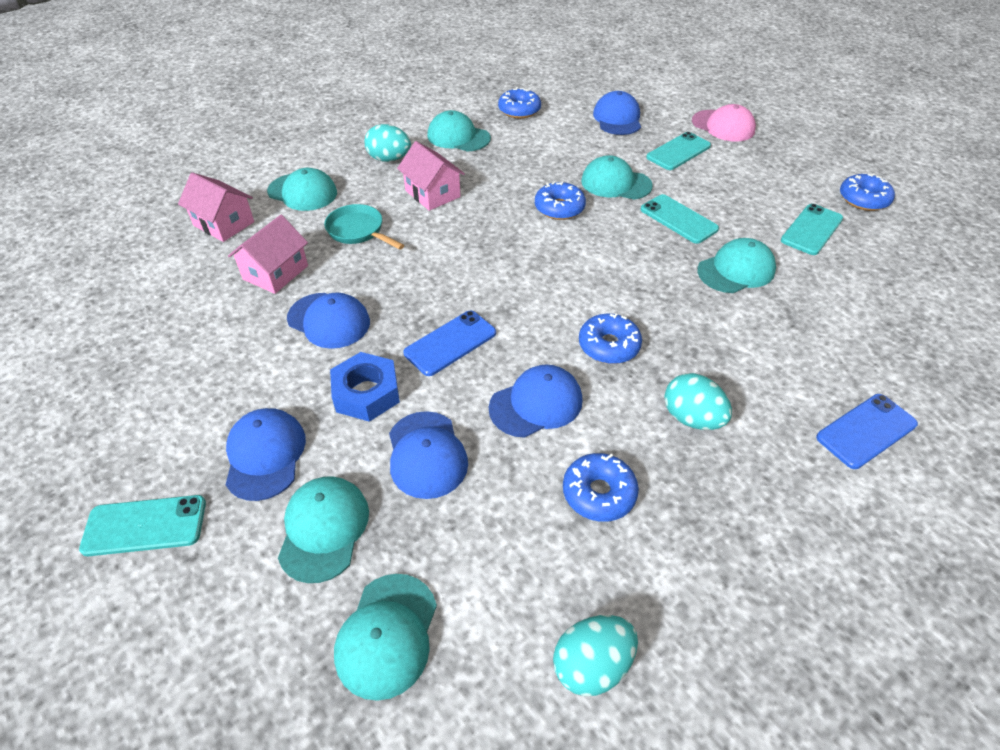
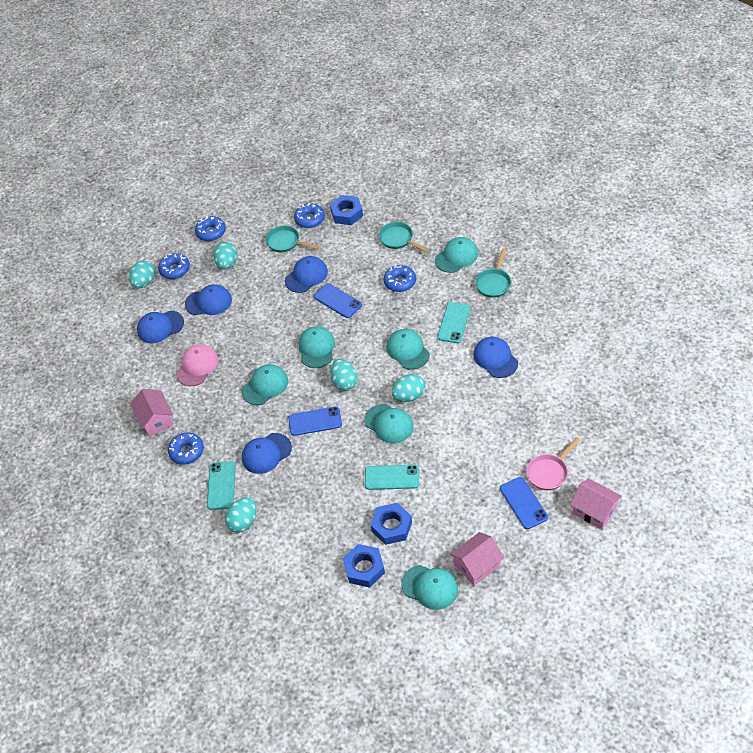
blue nut: 1 -> 3
blue phone: 2 -> 3
pink pan: 0 -> 1
turquoise egg: 3 -> 5
turquoise pan: 1 -> 3
turquoise phone: 4 -> 3

